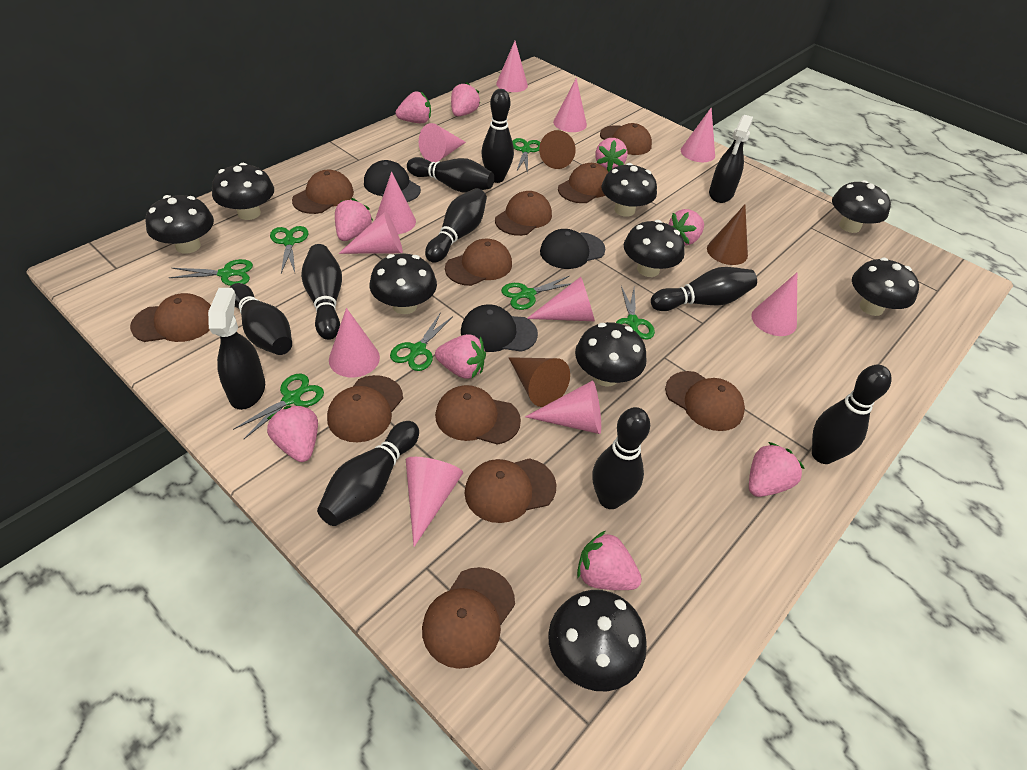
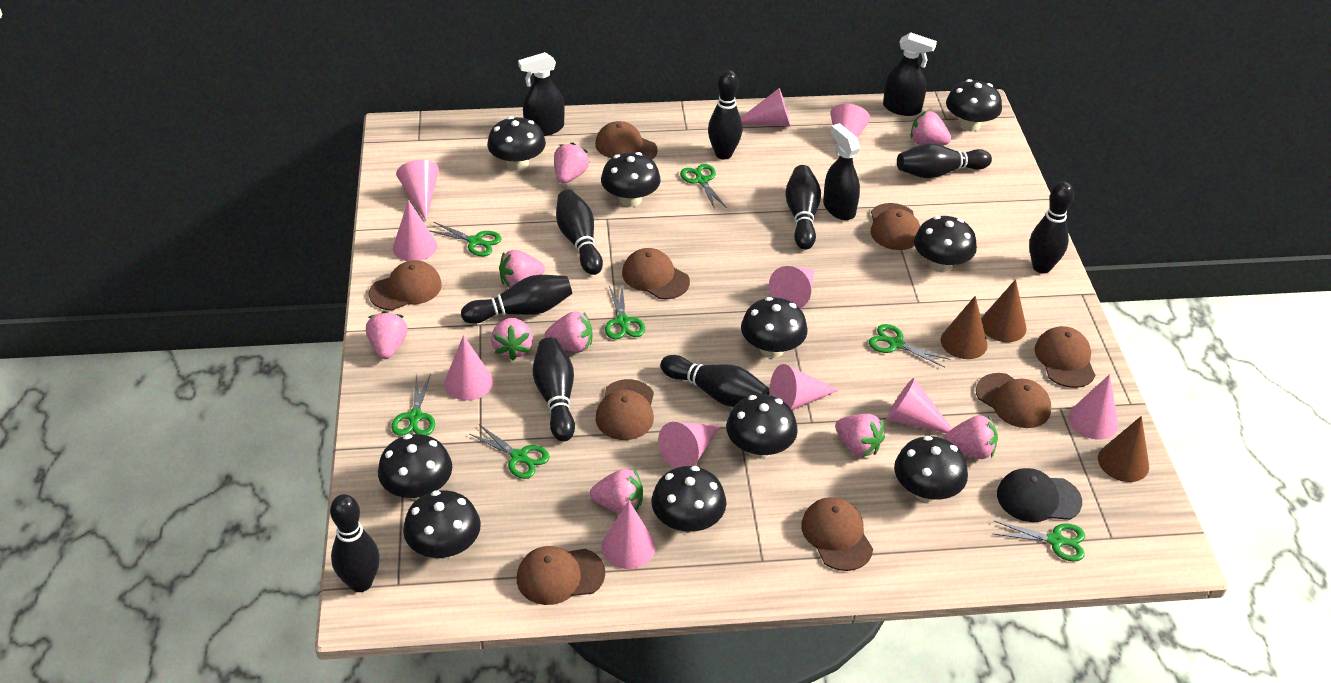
black cap: 3 -> 1
black mushroom: 9 -> 10
black spray bottle: 2 -> 3
brown cap: 11 -> 9

